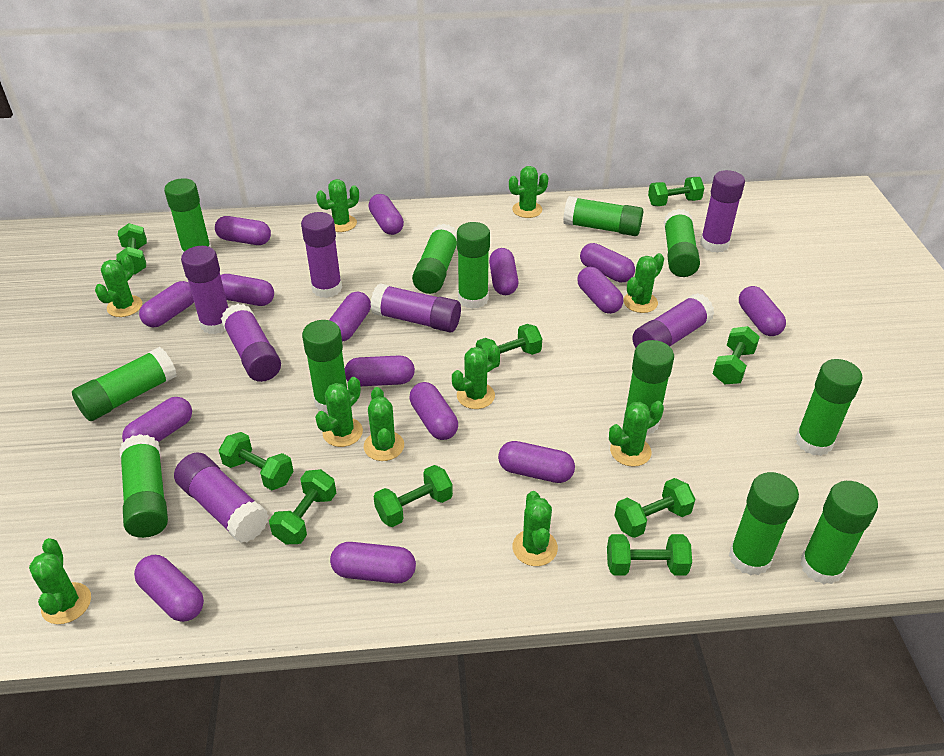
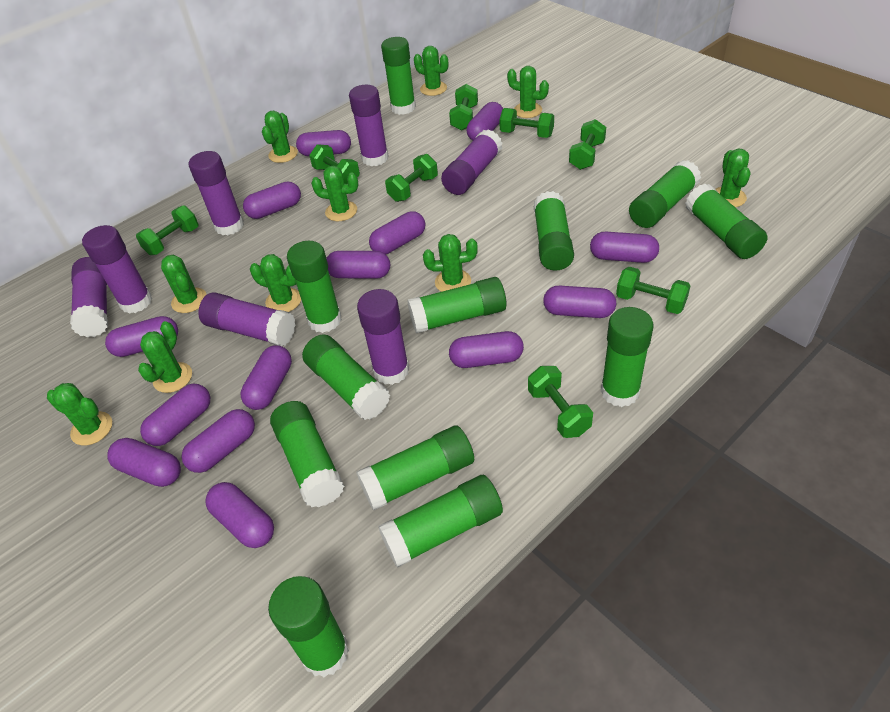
green dumbbell: 9 -> 8
purple capsule: 15 -> 14

